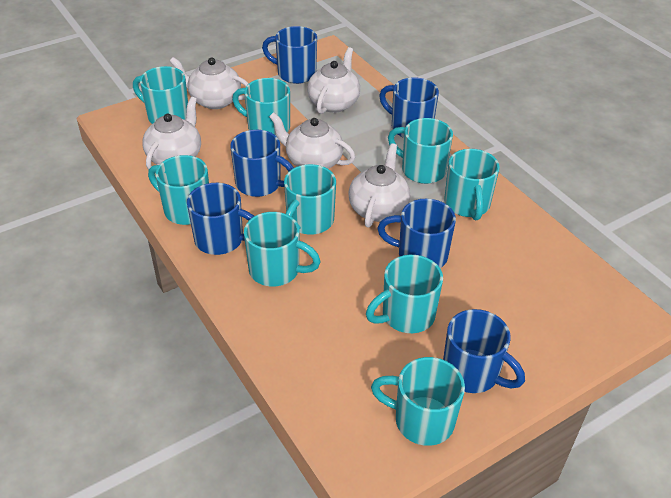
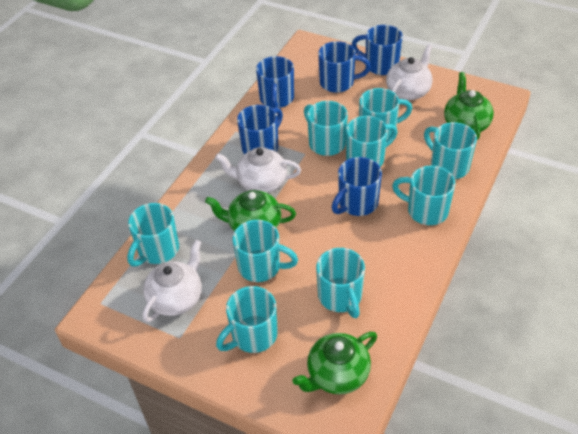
blue mug: 6 -> 5
green teapot: 0 -> 3
white teapot: 5 -> 3

